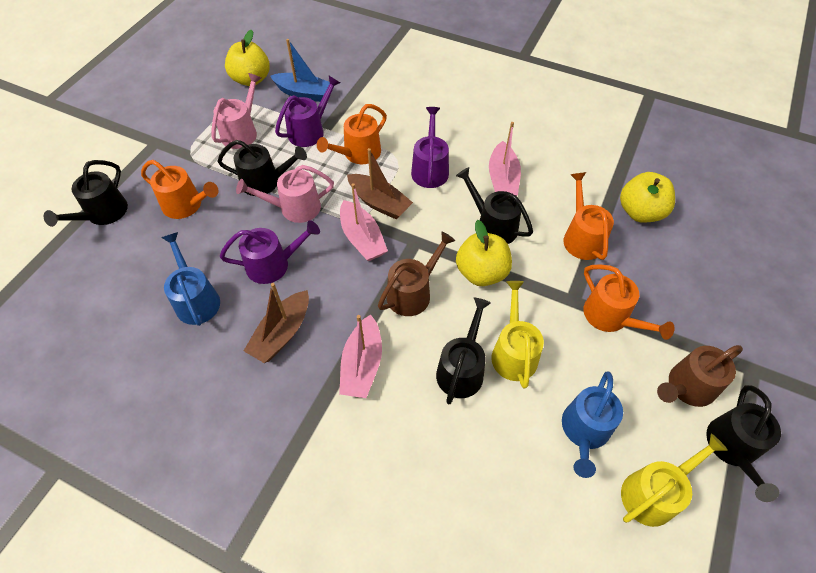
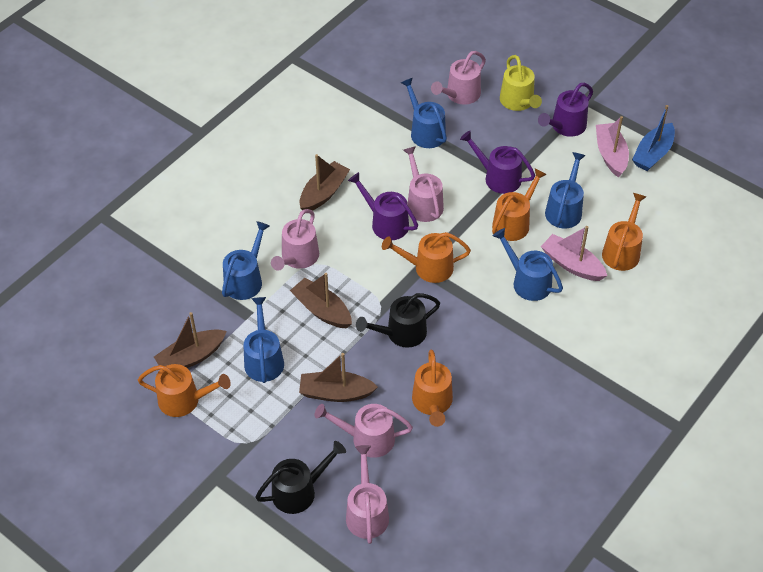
black watering can: 5 -> 2
blue watering can: 2 -> 5
brown boat: 2 -> 4
brown watering can: 2 -> 0
orange watering can: 4 -> 5
pink boat: 3 -> 2
pink watering can: 2 -> 5
yellow apple: 3 -> 0
yellow watering can: 2 -> 1

